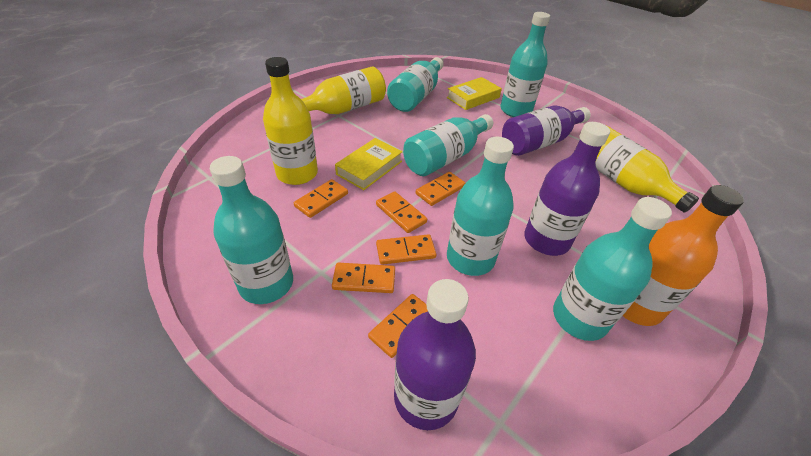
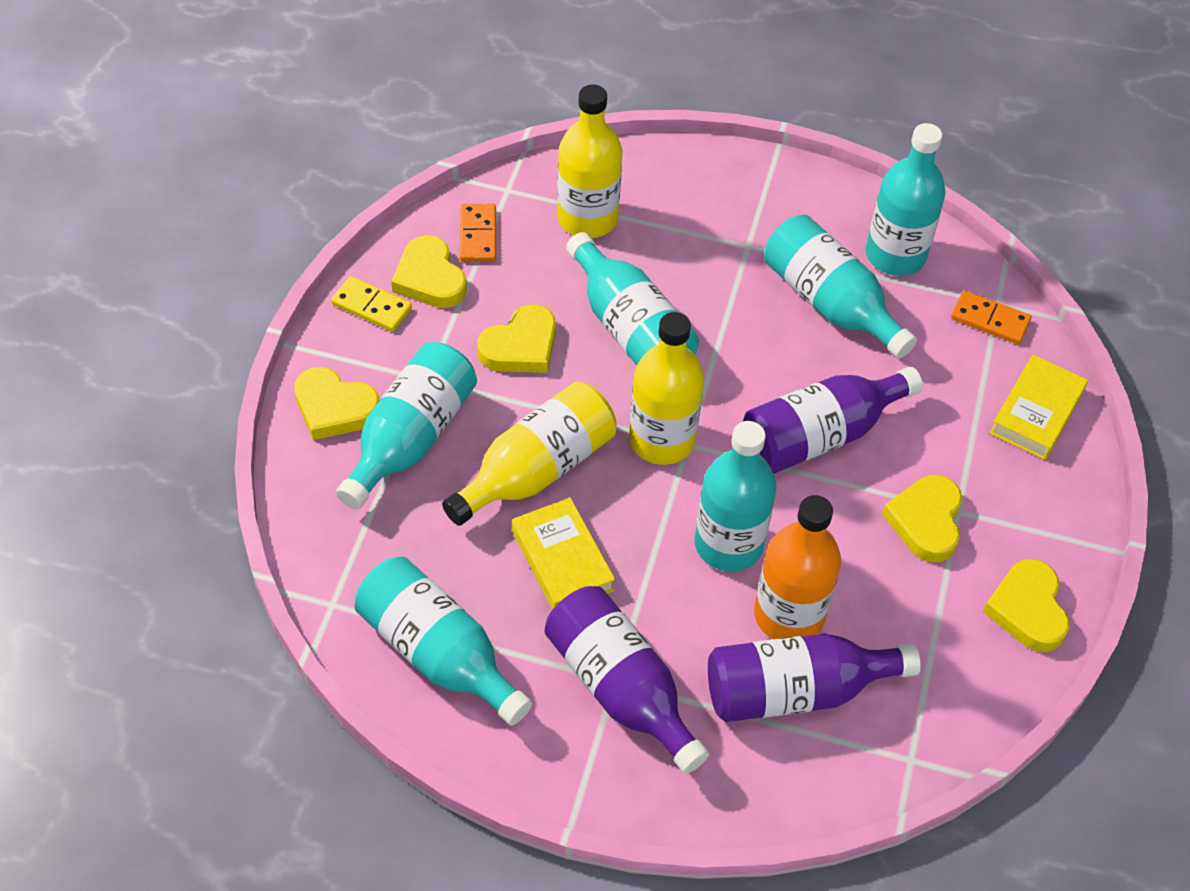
orange domino: 6 -> 2
yellow domino: 0 -> 1
yellow heart: 0 -> 5

